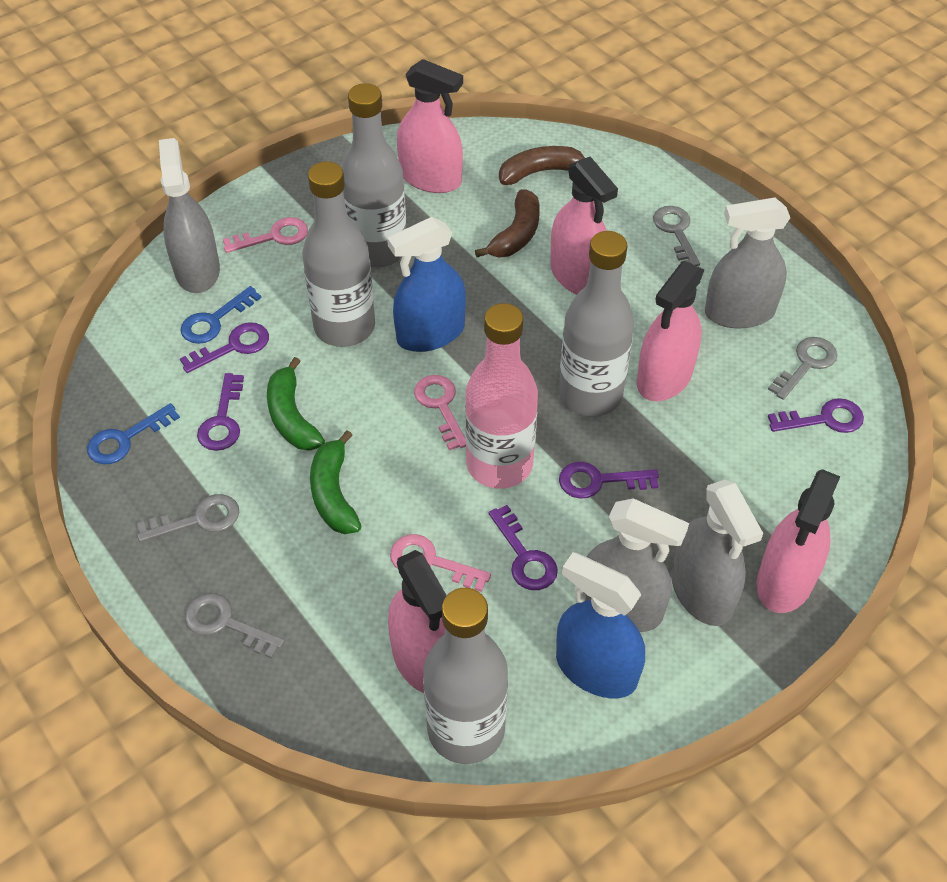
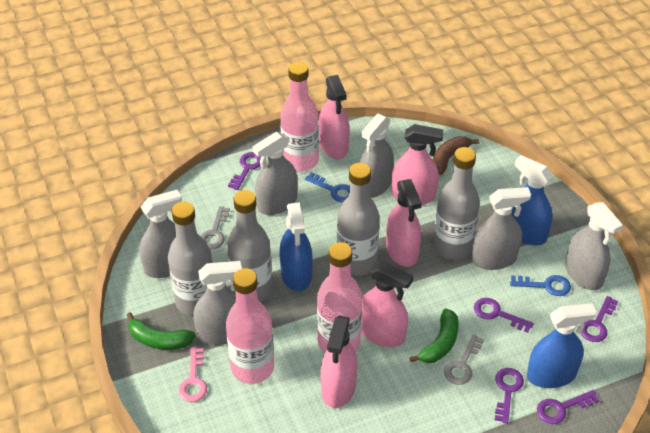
blue spray bottle: 2 -> 3
brown banana: 2 -> 1
grey key: 4 -> 2
grey spray bottle: 4 -> 6
pink bottle: 1 -> 3
pink key: 3 -> 1

